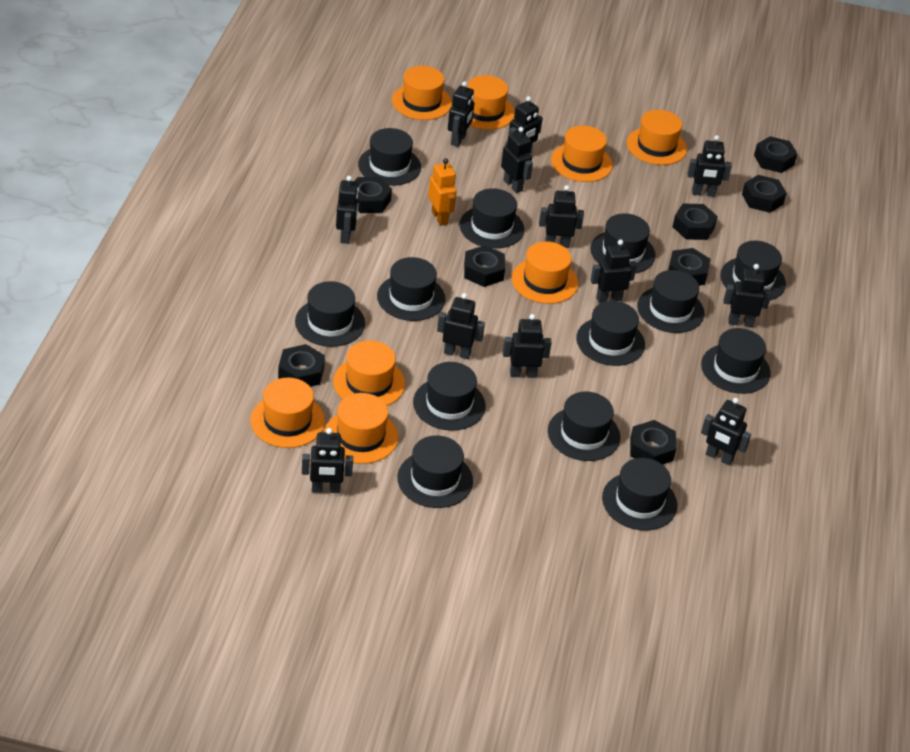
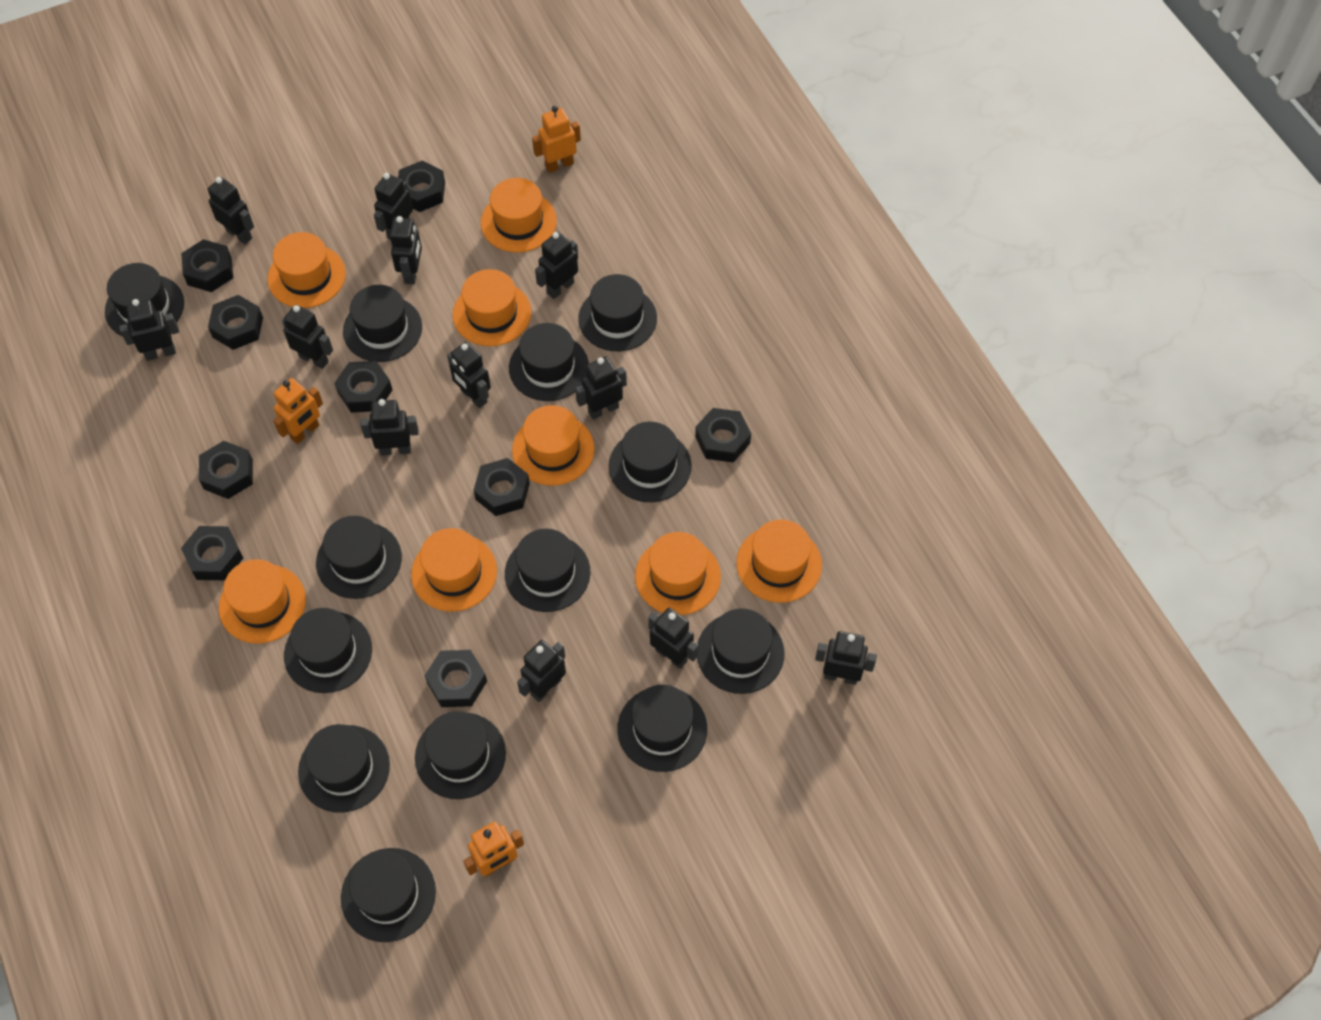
black nut: 8 -> 9
orange robot: 1 -> 3

